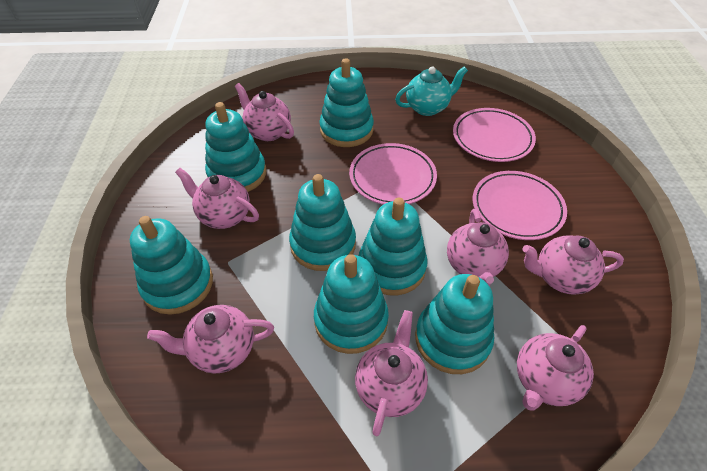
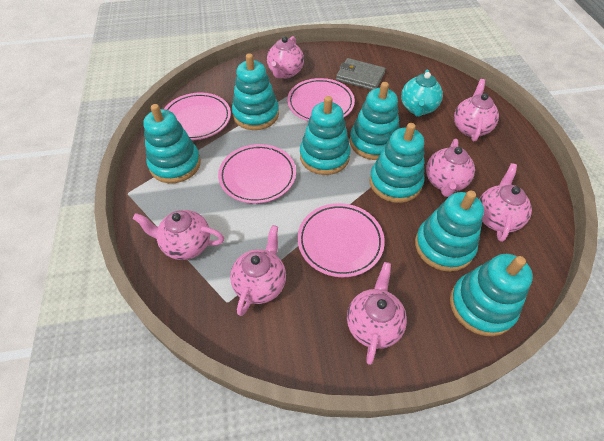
grey wallet: 0 -> 1
pink plate: 3 -> 4

